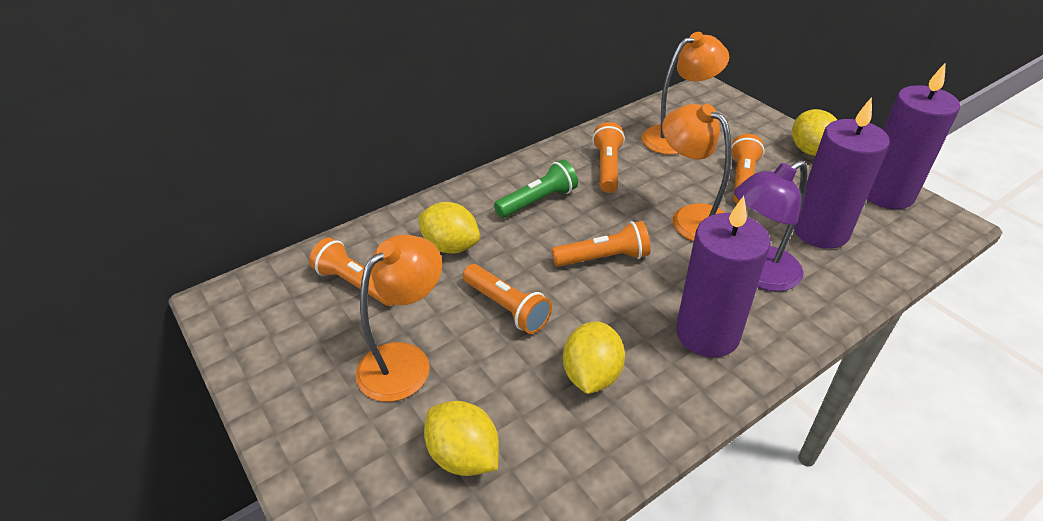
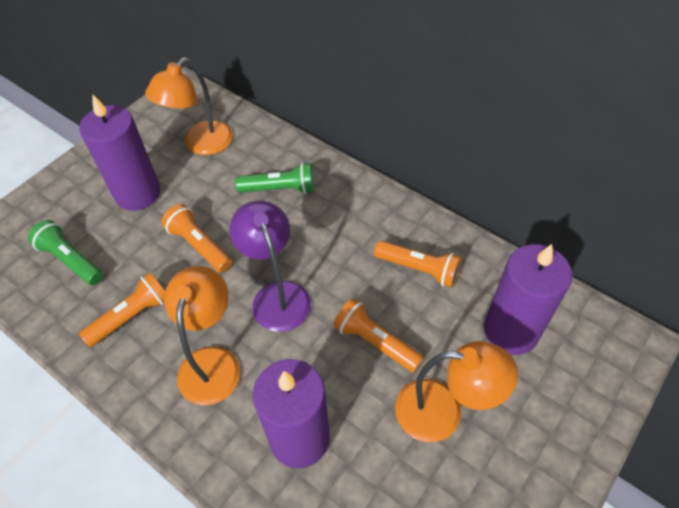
green flashlight: 1 -> 2
orange flashlight: 5 -> 4
yellow lemon: 4 -> 0

